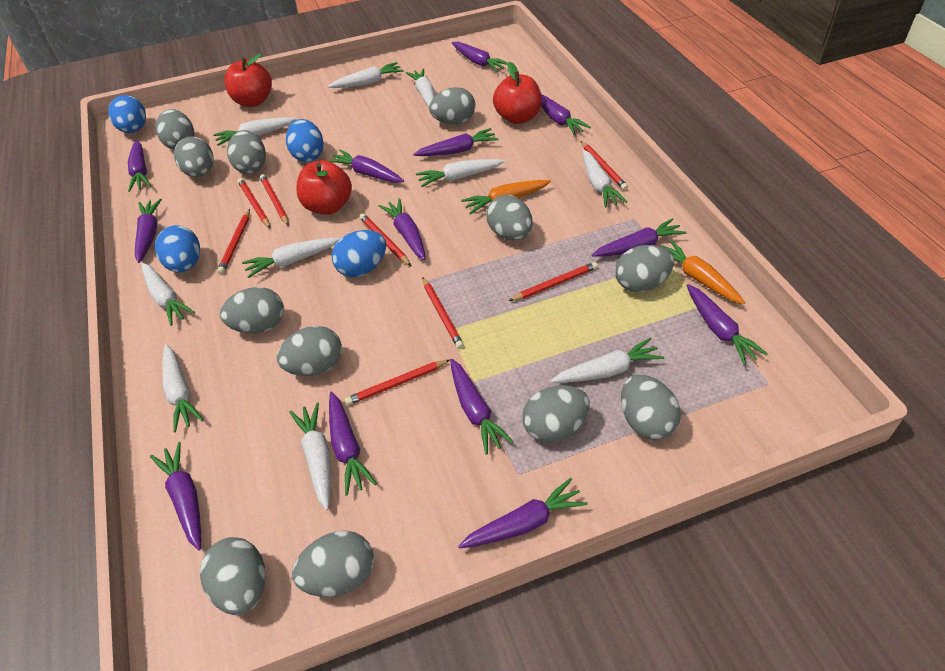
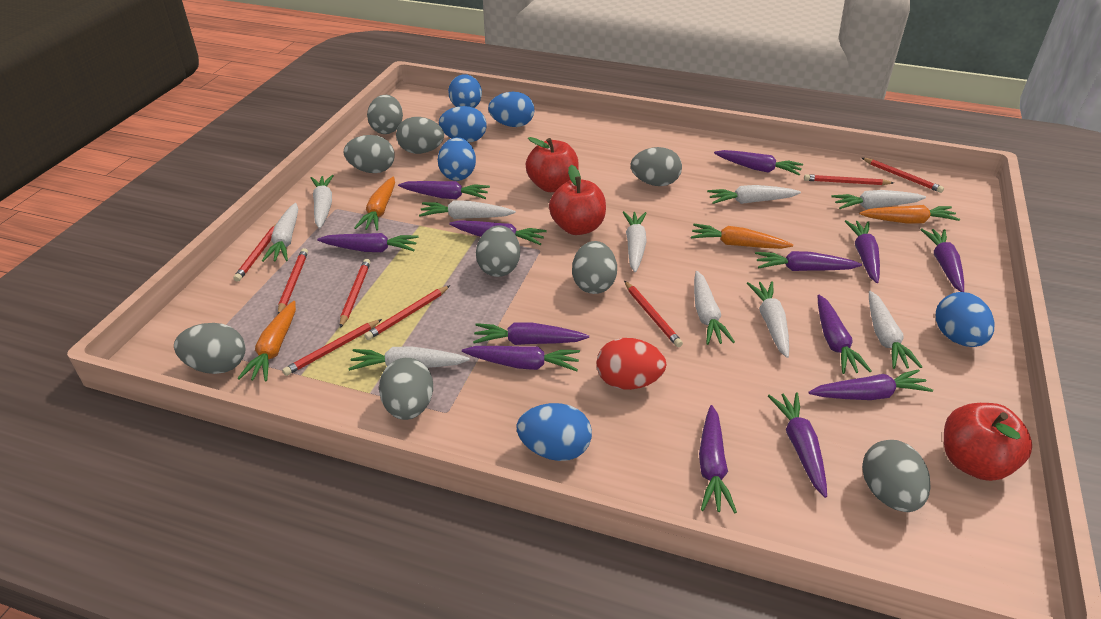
blue egg: 4 -> 6
grey egg: 12 -> 9
orange carrot: 2 -> 4
red egg: 0 -> 1

